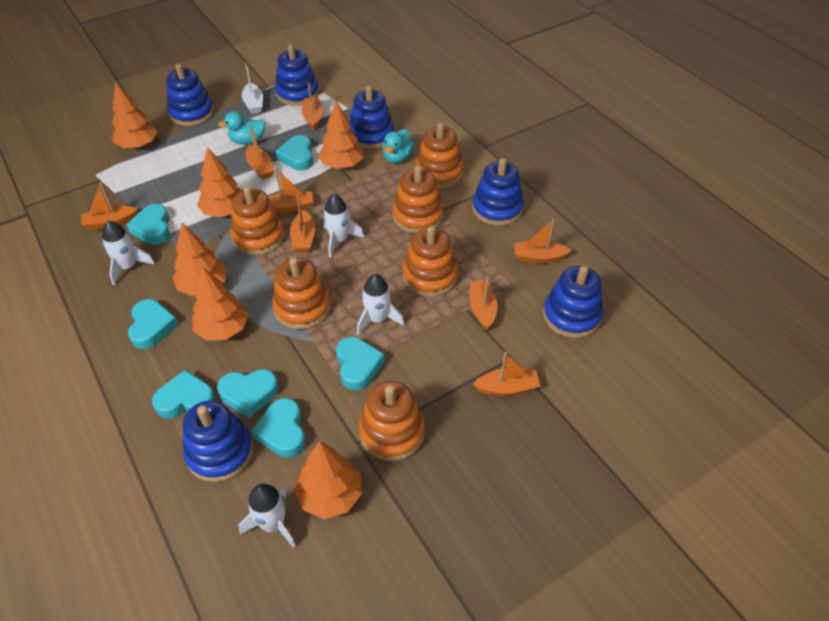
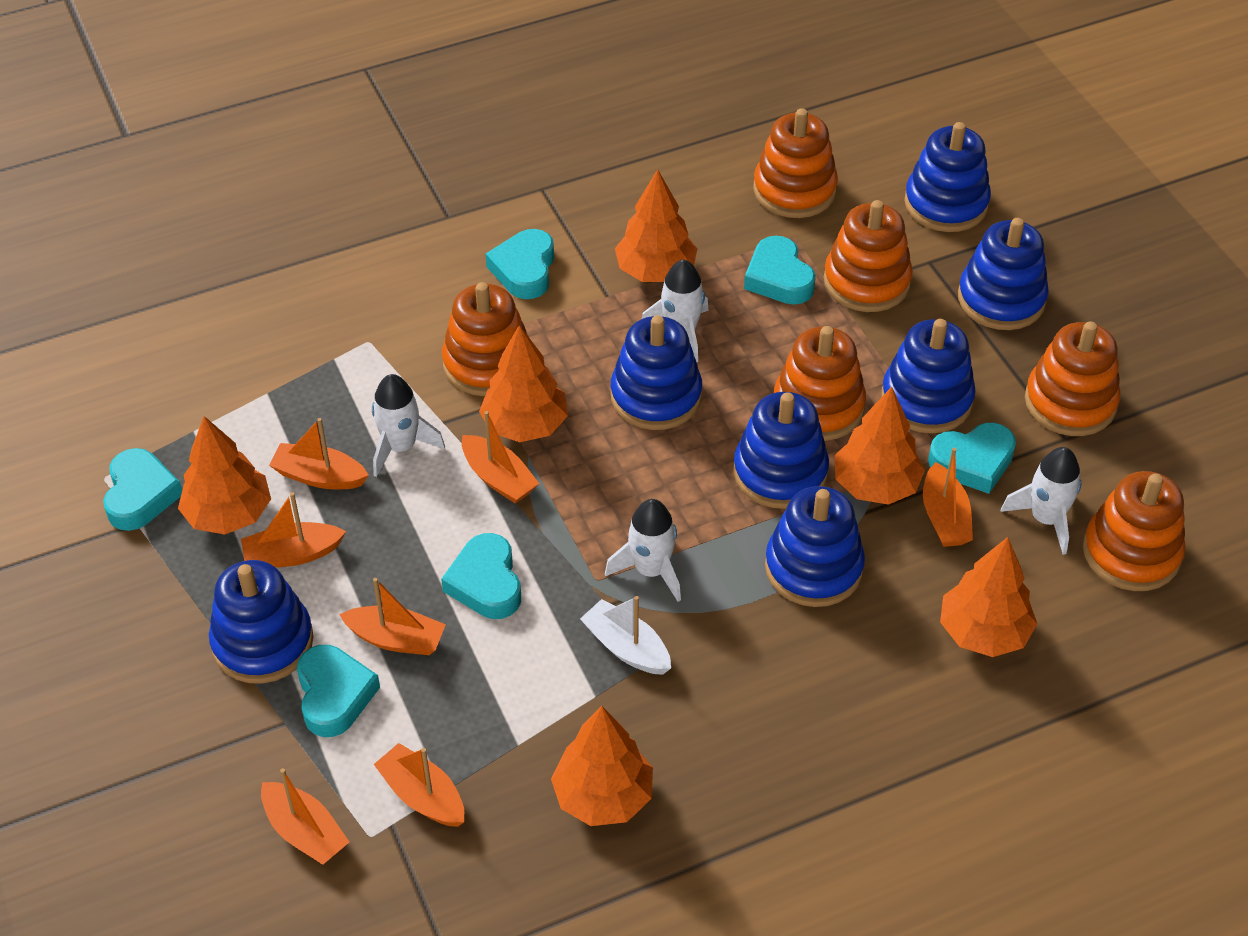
blue stacking toy: 6 -> 7
orange boat: 8 -> 7
turquoise duck: 2 -> 0
turquoise heart: 7 -> 6

